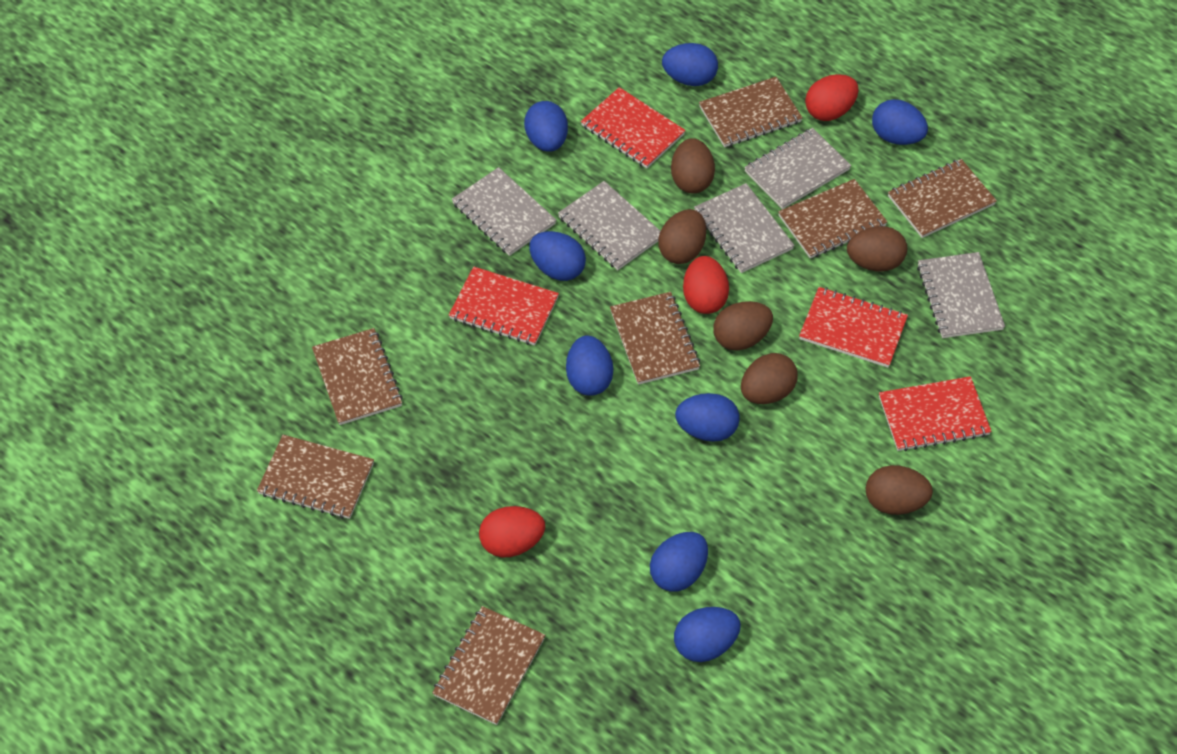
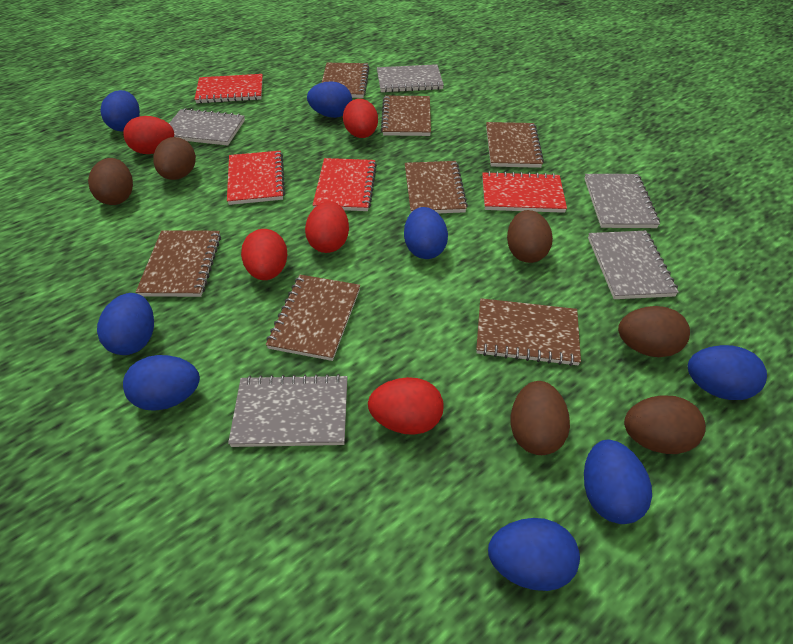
red egg: 3 -> 5

